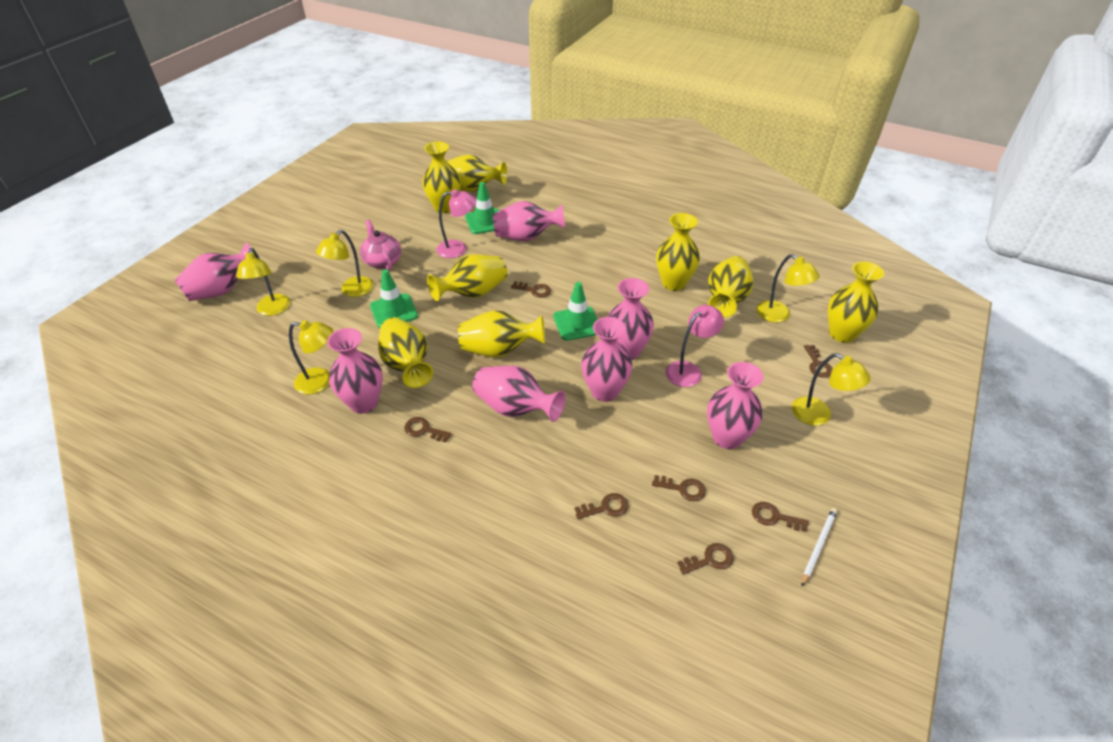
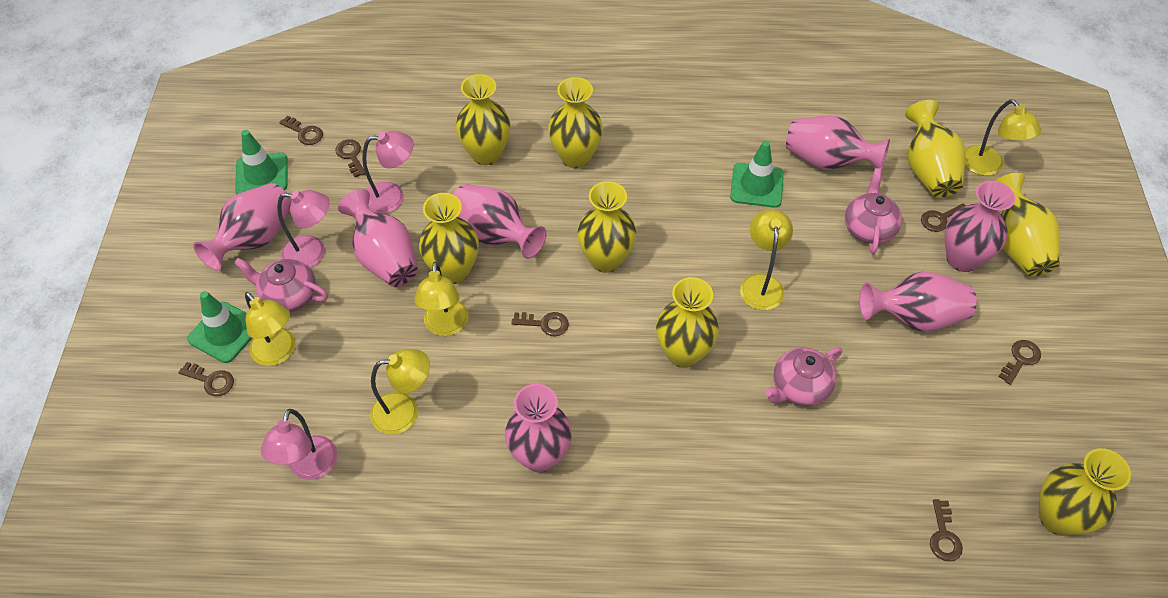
pink lamp: 2 -> 3
pink teapot: 1 -> 3
white pencil: 1 -> 0

